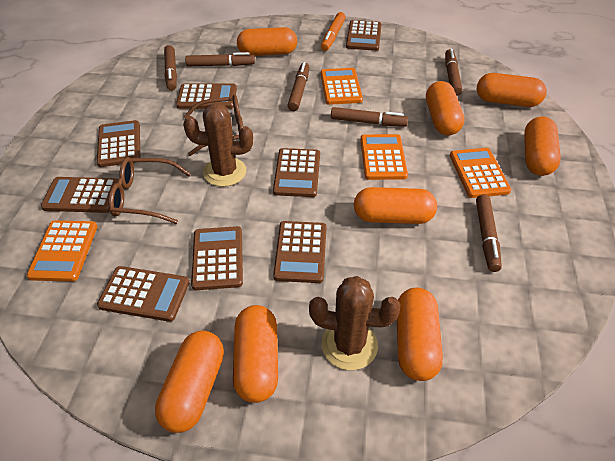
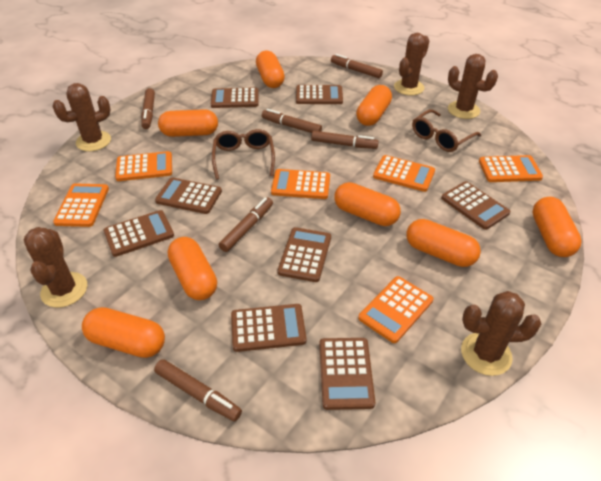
brown cactus: 2 -> 5
orange calculator: 4 -> 6
orange marker: 1 -> 0

